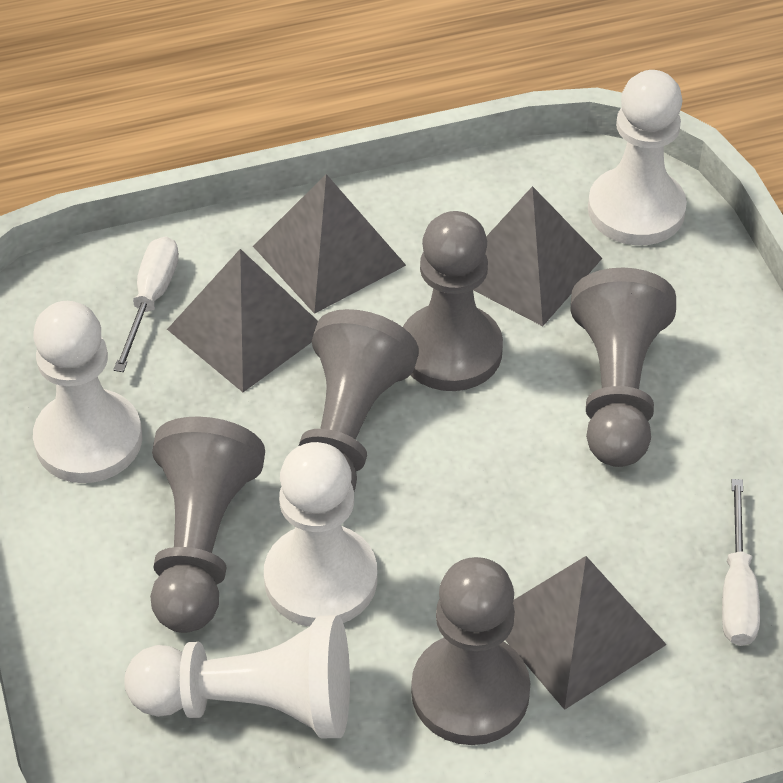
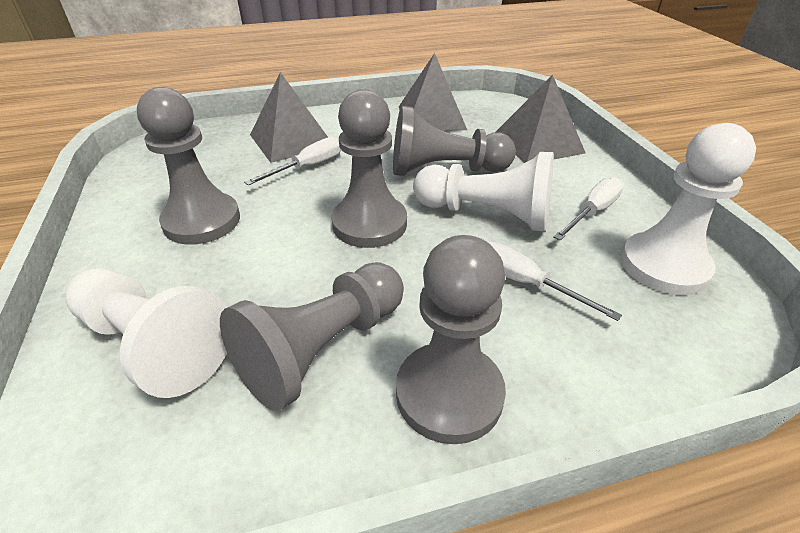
grey pyramid: 4 -> 3
white pawn: 4 -> 3
white screwdriver: 2 -> 3

